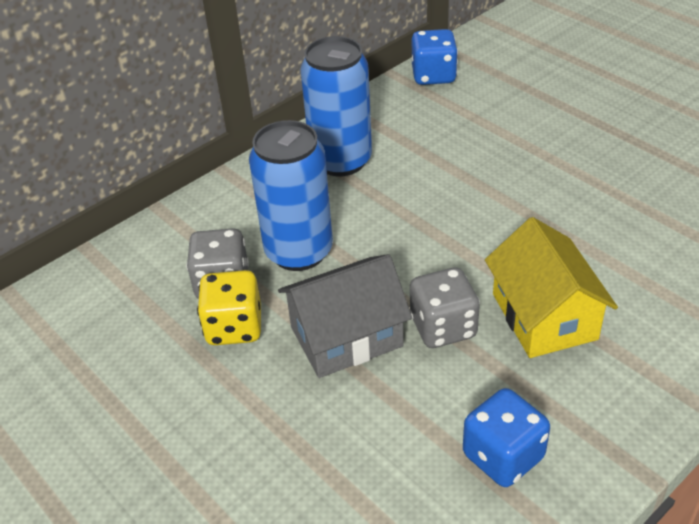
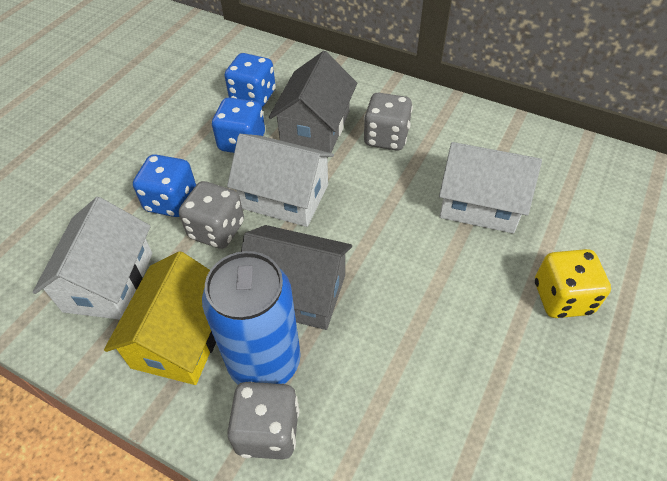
blue can: 2 -> 1
blue dice: 2 -> 3
grey dice: 2 -> 3
grey house: 1 -> 2
white house: 0 -> 3

